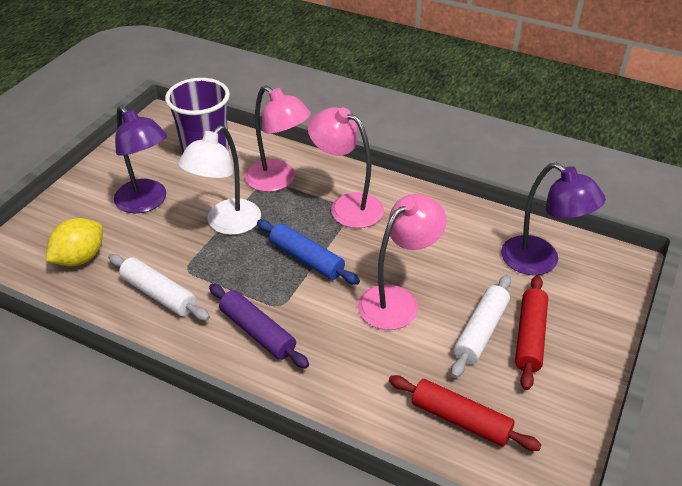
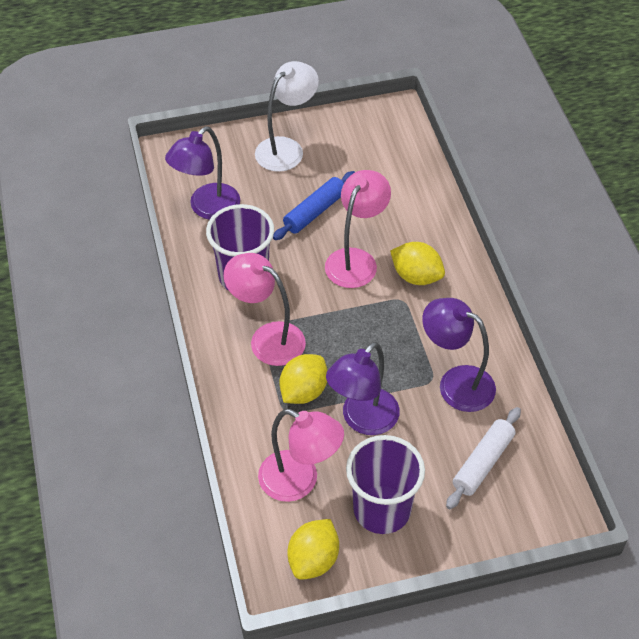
purple cup: 1 -> 2
purple lamp: 2 -> 3
purple rolling pin: 1 -> 0
red rolling pin: 2 -> 0
white rolling pin: 2 -> 1
yellow lemon: 1 -> 3

